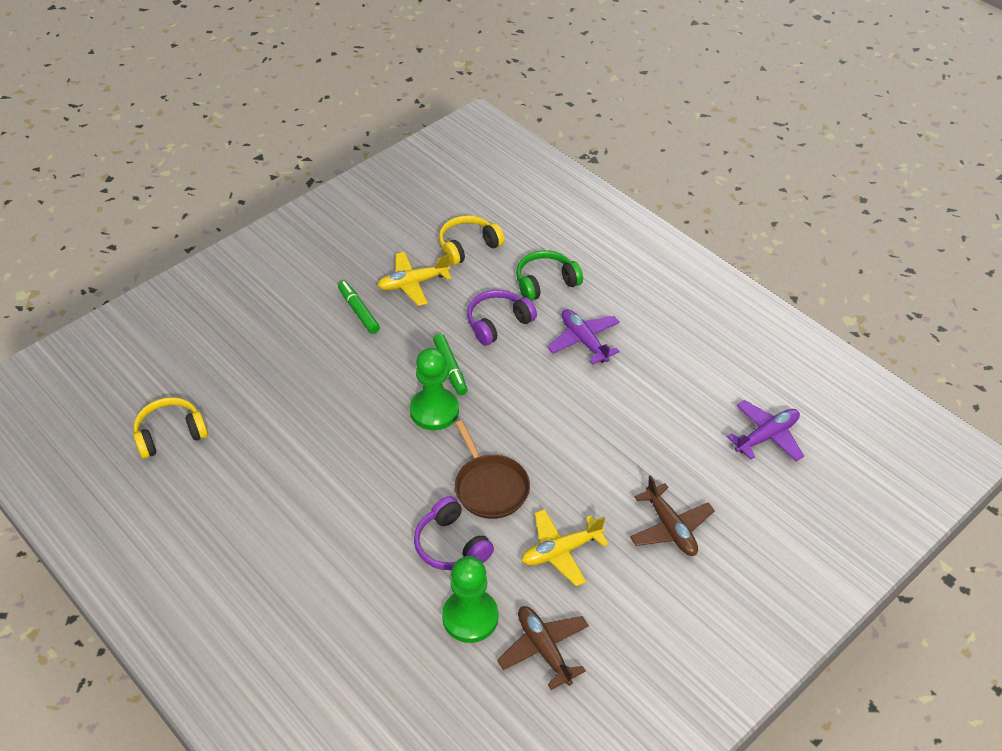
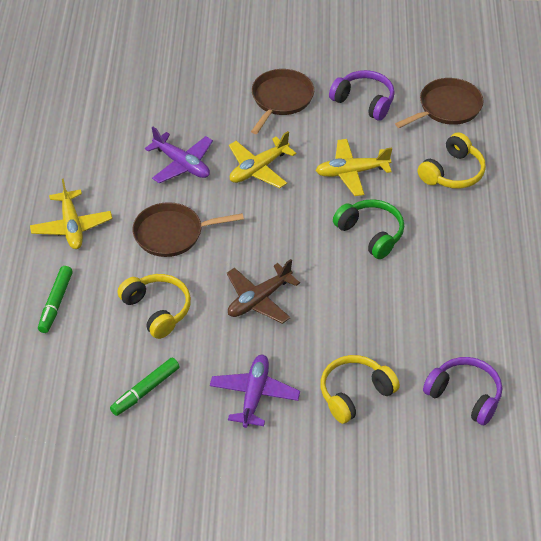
brown pan: 1 -> 3
brown plane: 2 -> 1
green pawn: 2 -> 0
yellow headphones: 2 -> 3
yellow plane: 2 -> 3

